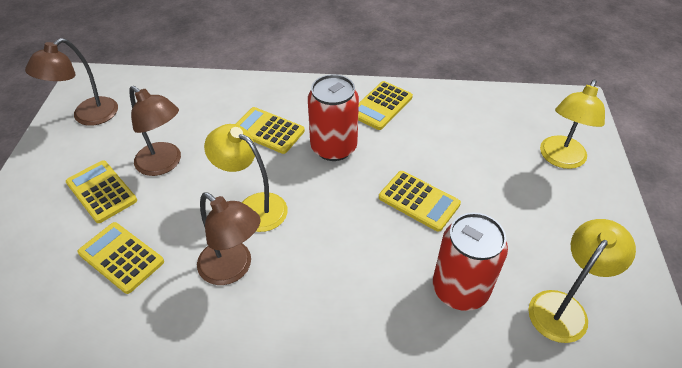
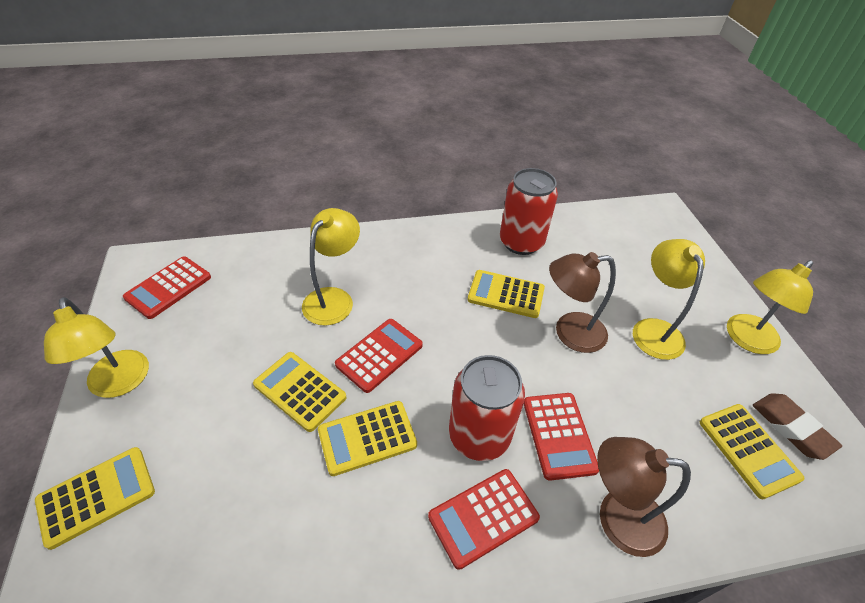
brown eraser: 0 -> 1
brown lamp: 3 -> 2
red calculator: 0 -> 4
yellow lamp: 3 -> 4

